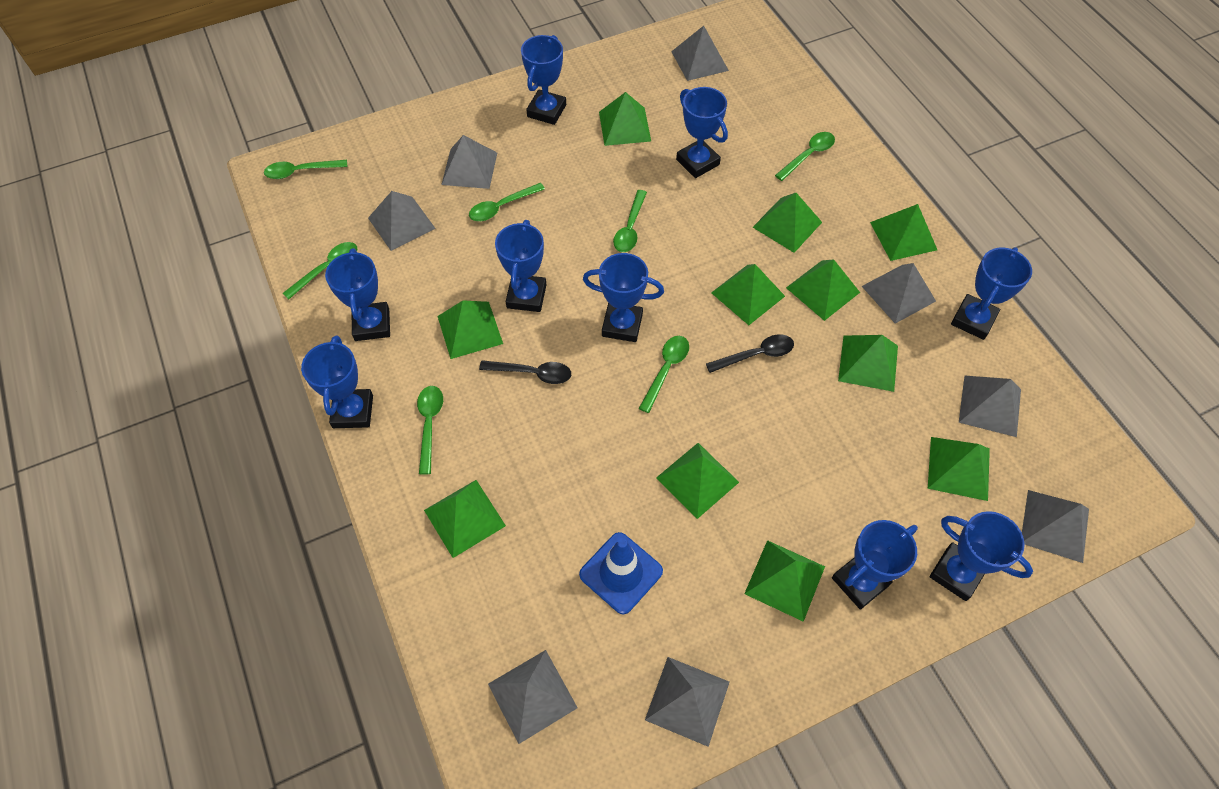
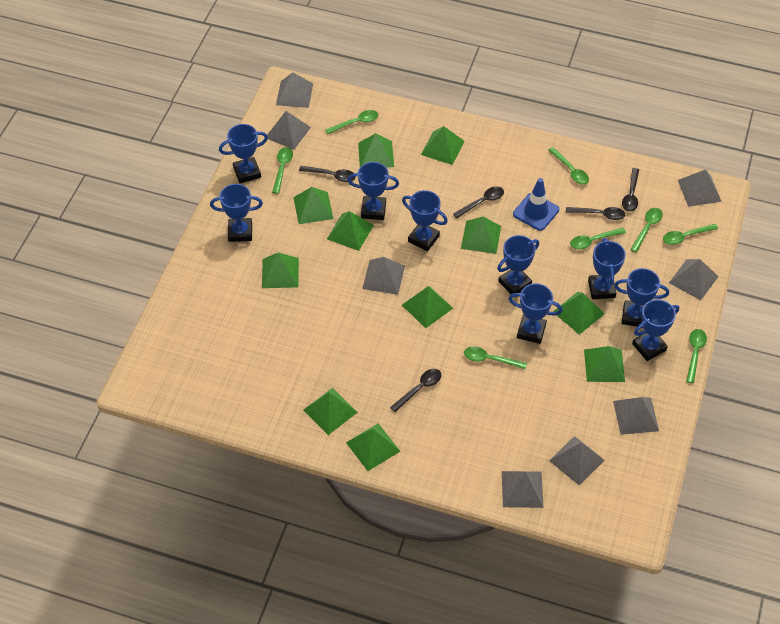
black spoon: 2 -> 5
green spoon: 7 -> 8

